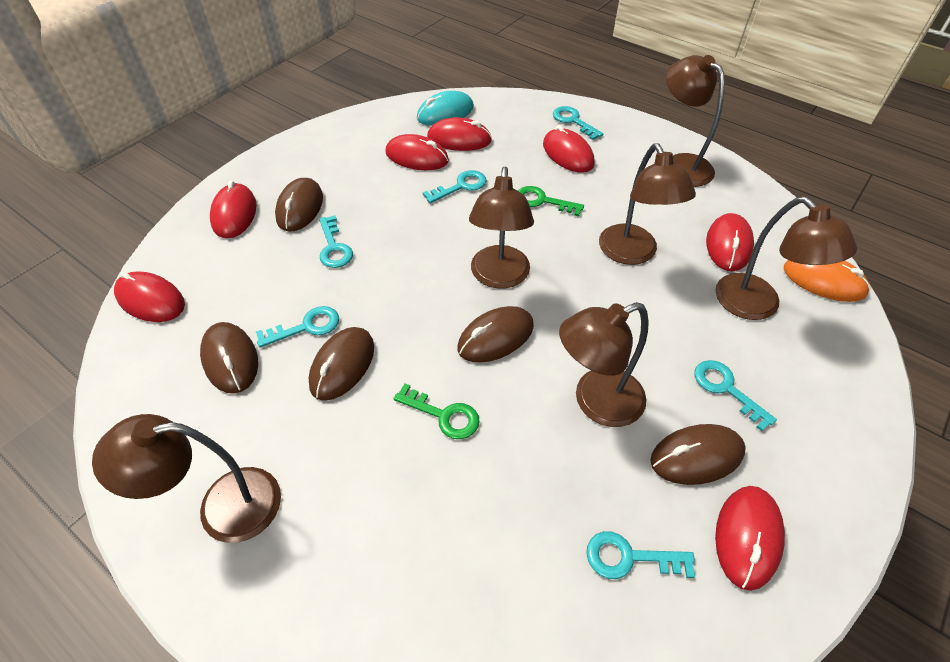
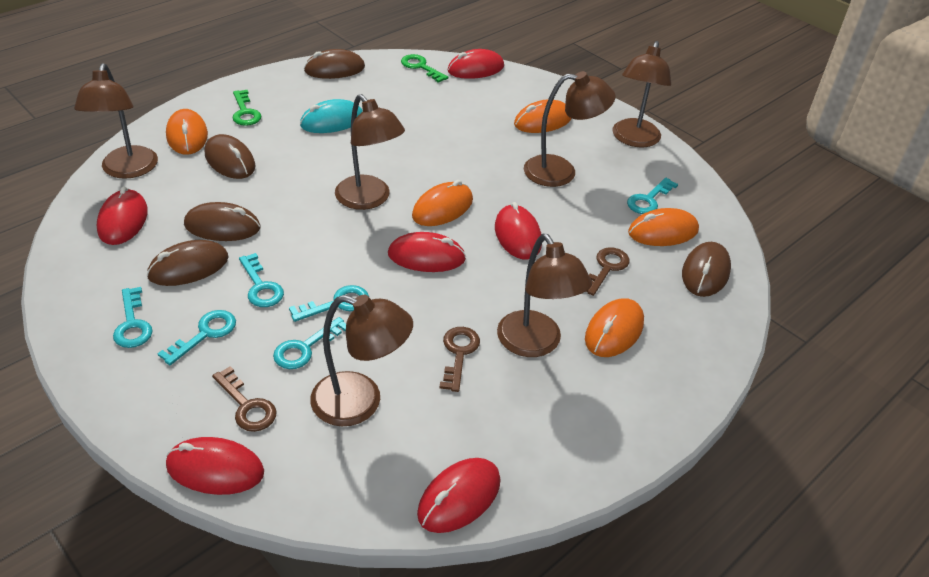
brown key: 0 -> 3
orange mouse: 1 -> 5
red mouse: 7 -> 6

